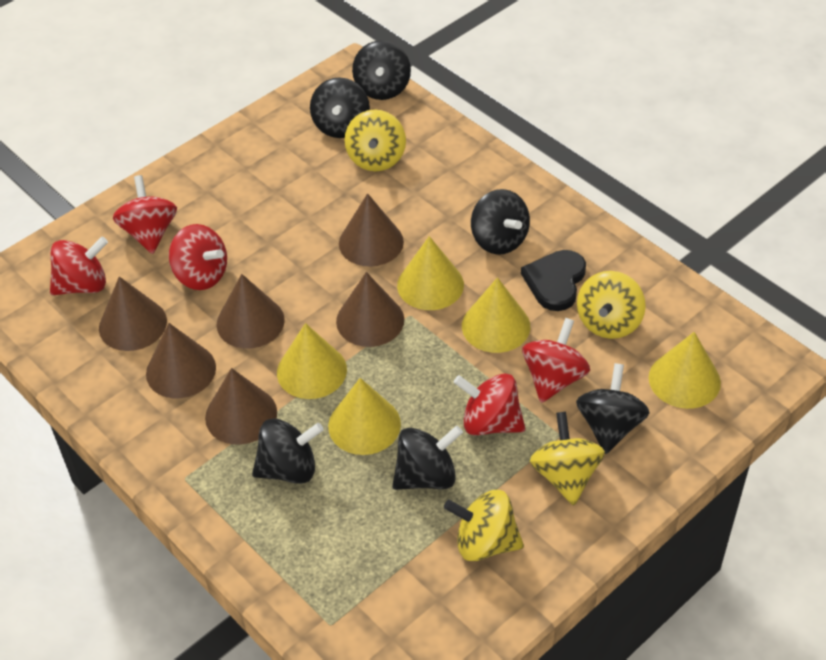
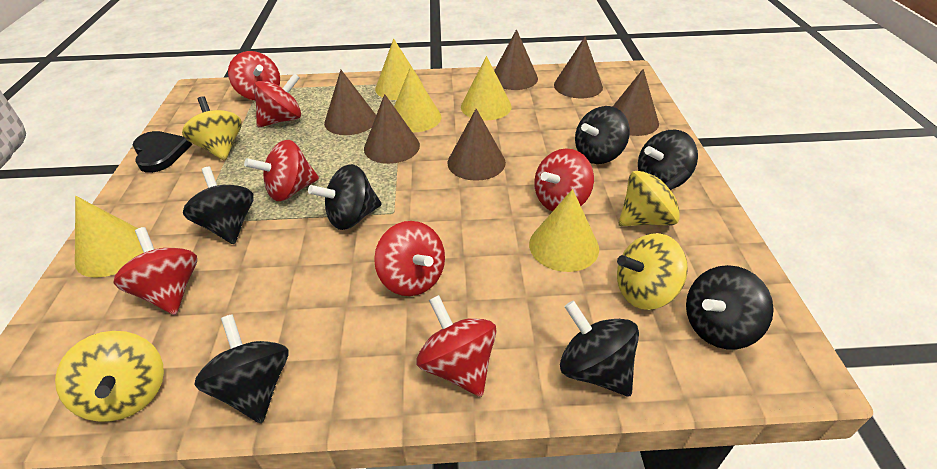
black spinning top: 6 -> 7
red spinning top: 5 -> 7

